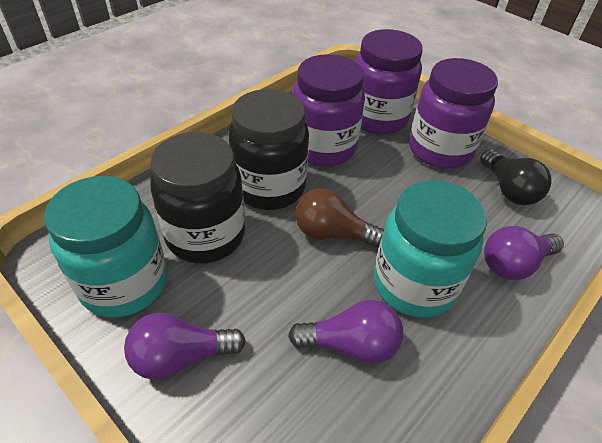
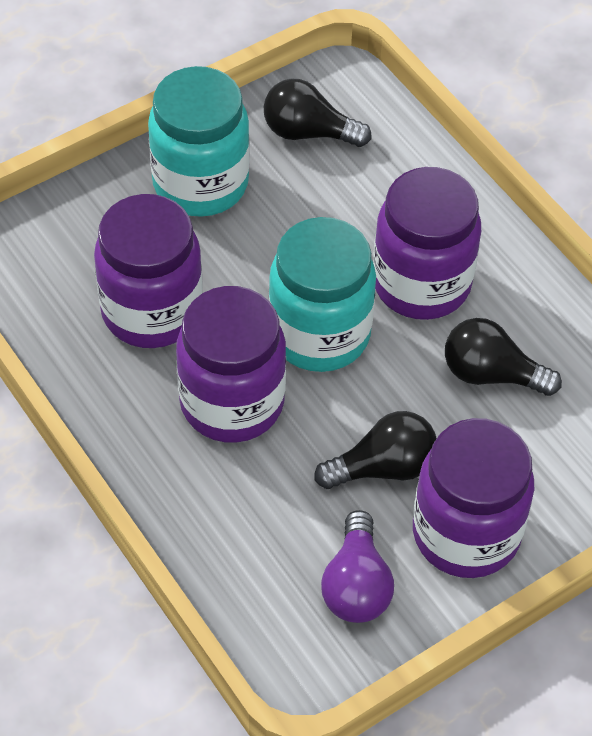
black jar: 2 -> 0
black light bulb: 1 -> 3
brown light bulb: 1 -> 0
purple jar: 3 -> 4
purple light bulb: 3 -> 1

